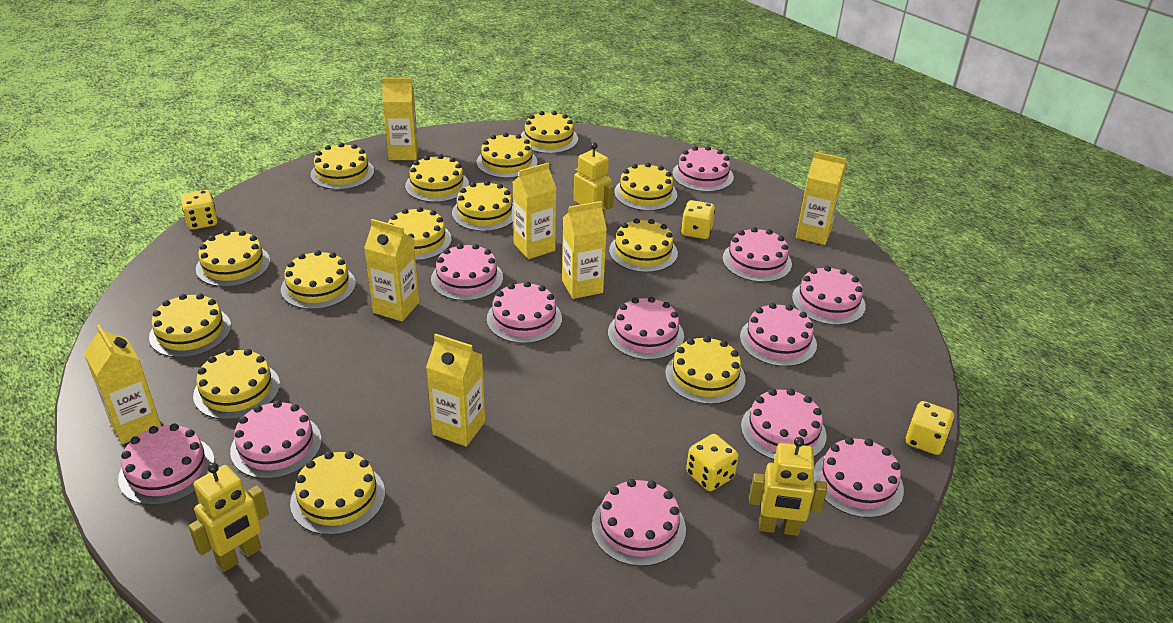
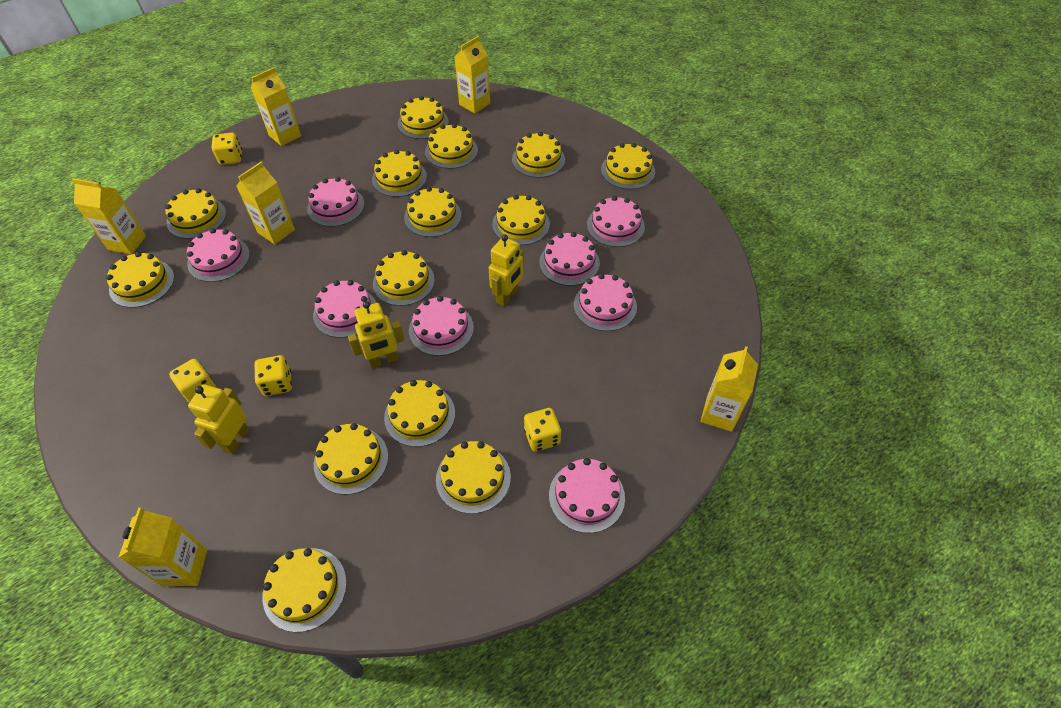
pink cake: 12 -> 8
yellow carton: 7 -> 6

